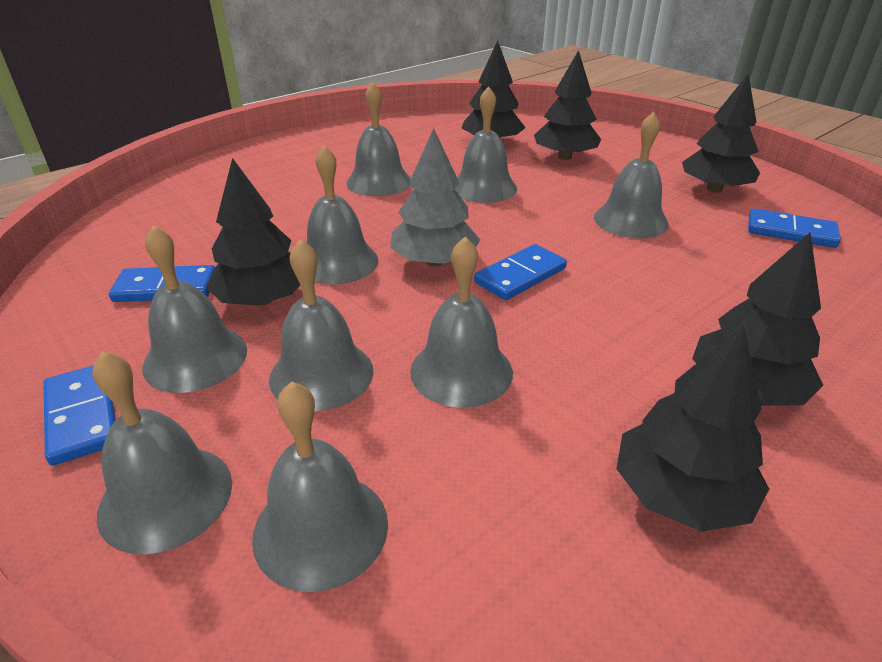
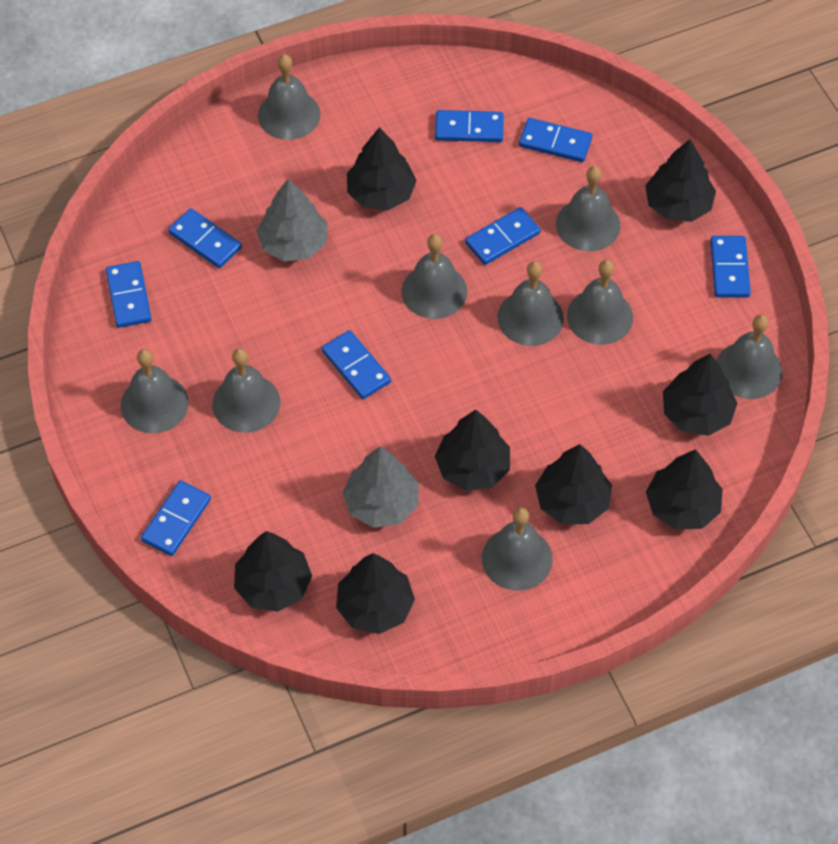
black tree: 6 -> 8
blue domino: 4 -> 8
grey tree: 1 -> 2

